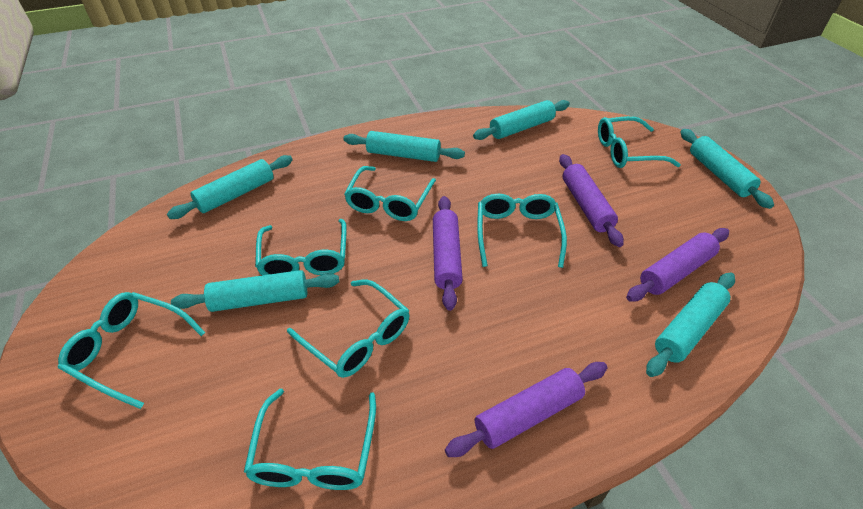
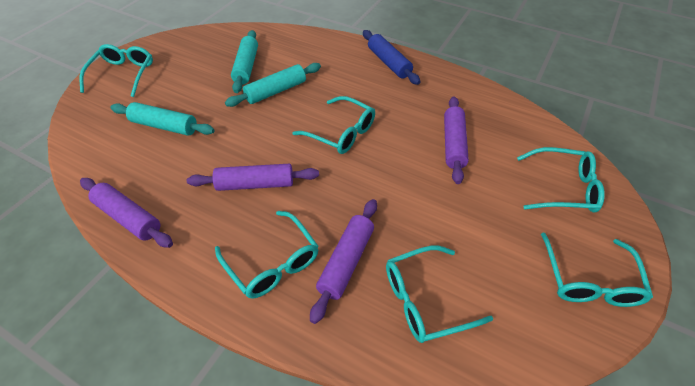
blue rolling pin: 0 -> 1
turquoise glasses: 7 -> 6
turquoise rolling pin: 6 -> 3

